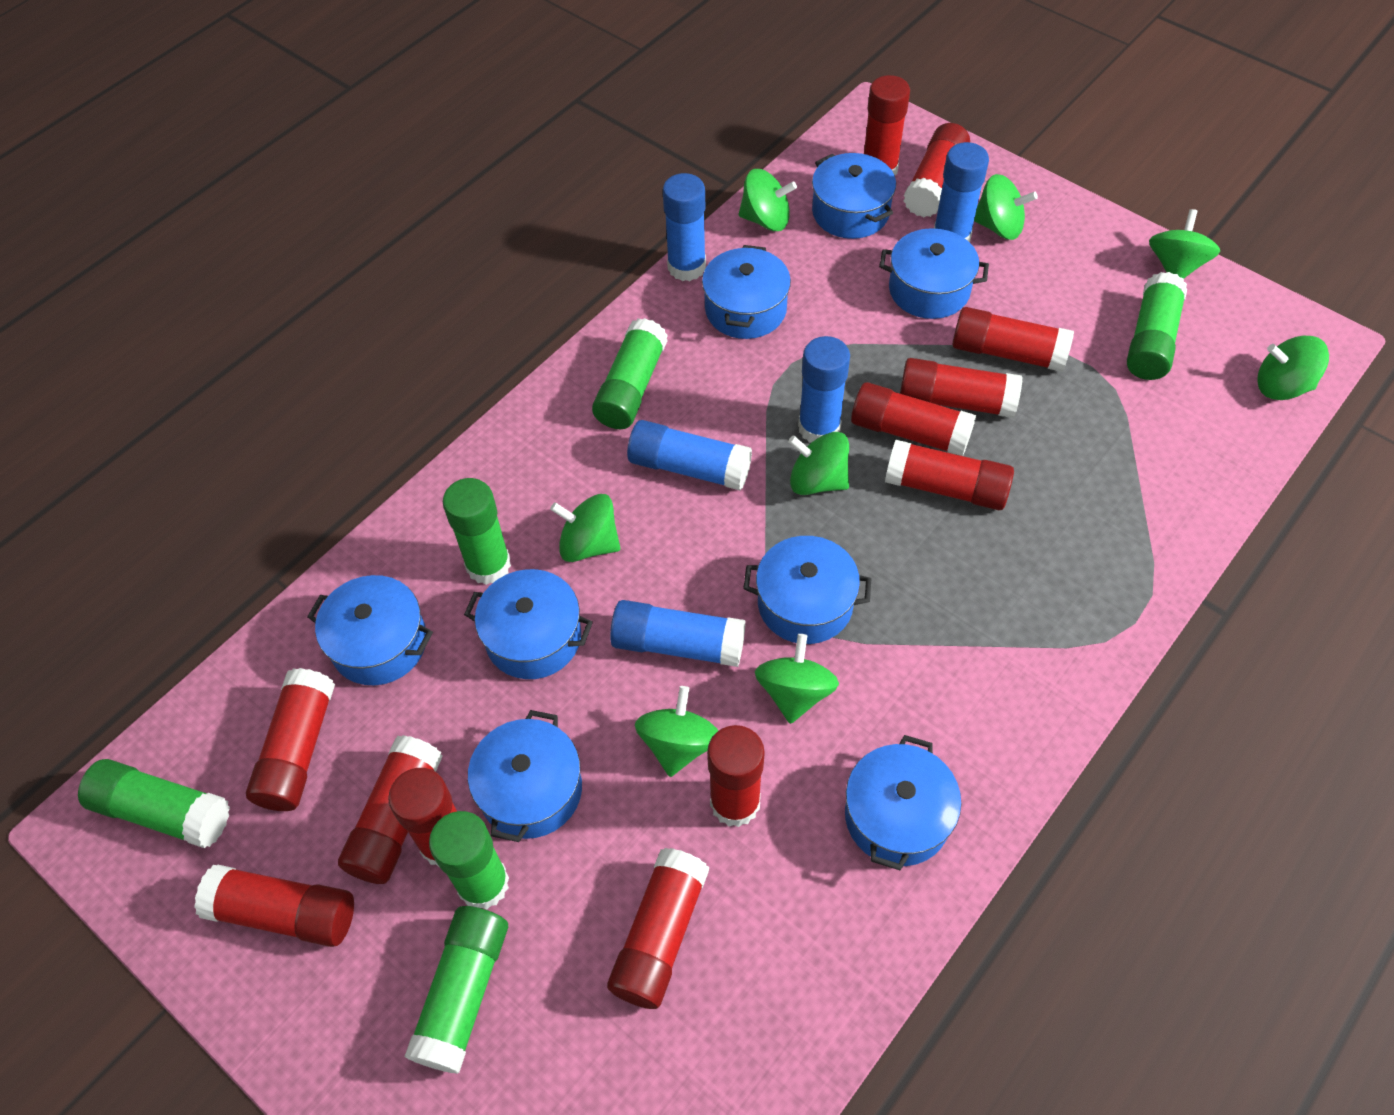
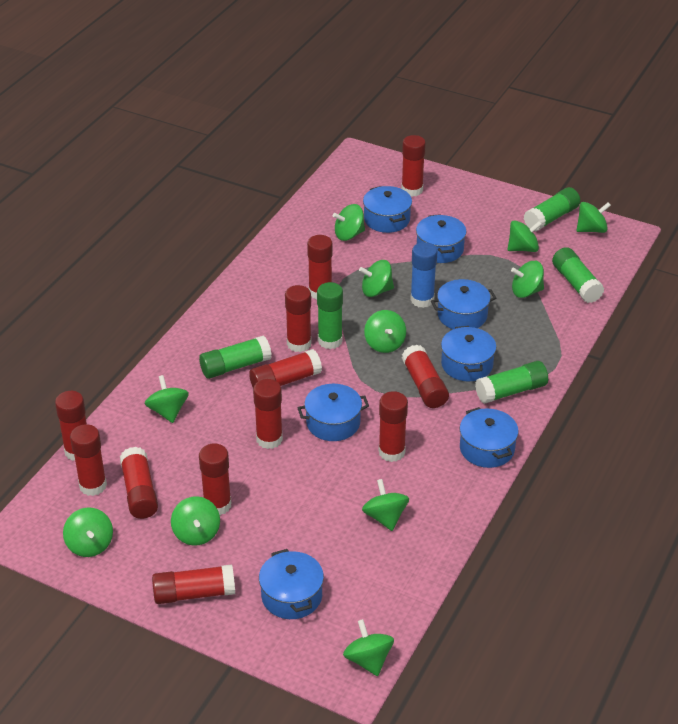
blue glue stick: 5 -> 1
blue pot: 8 -> 7
green glue stick: 6 -> 5
green spinning top: 8 -> 11

